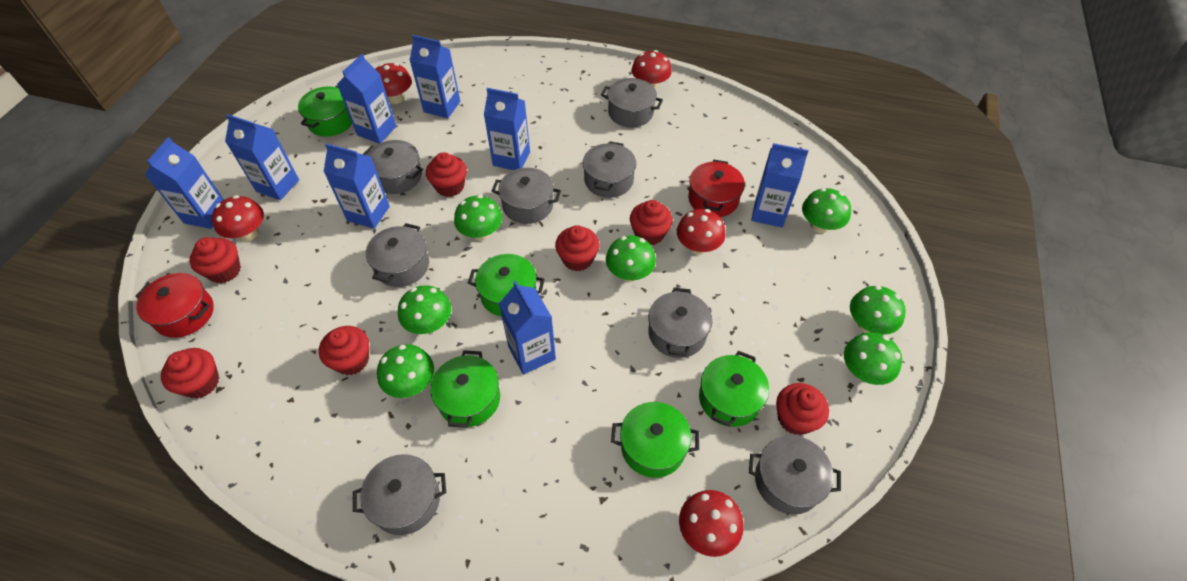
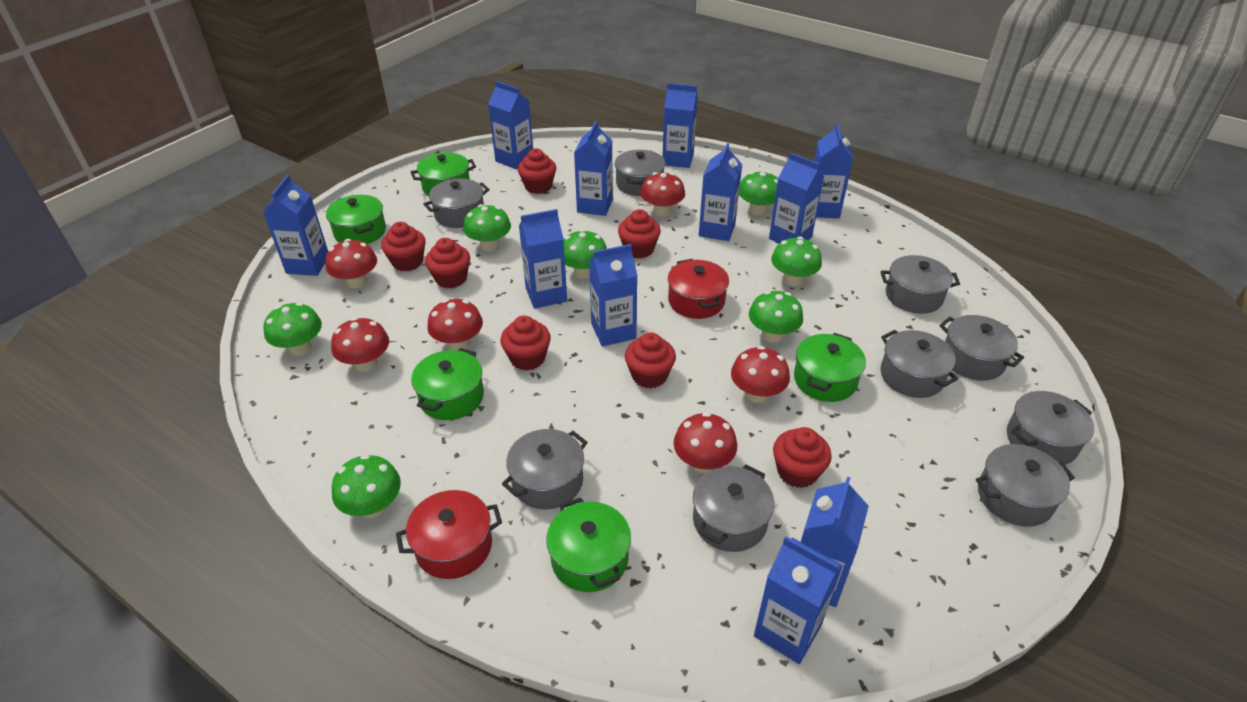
blue carton: 8 -> 11
grey pot: 8 -> 9
red mushroom: 5 -> 6

